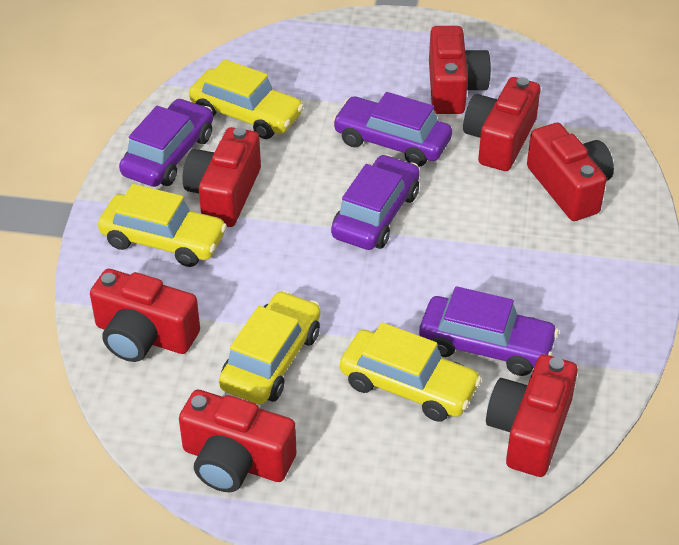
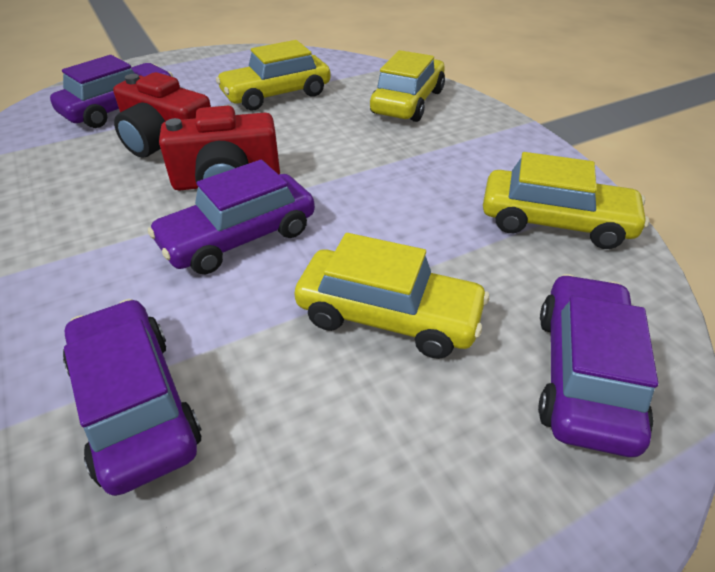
red camera: 7 -> 2

